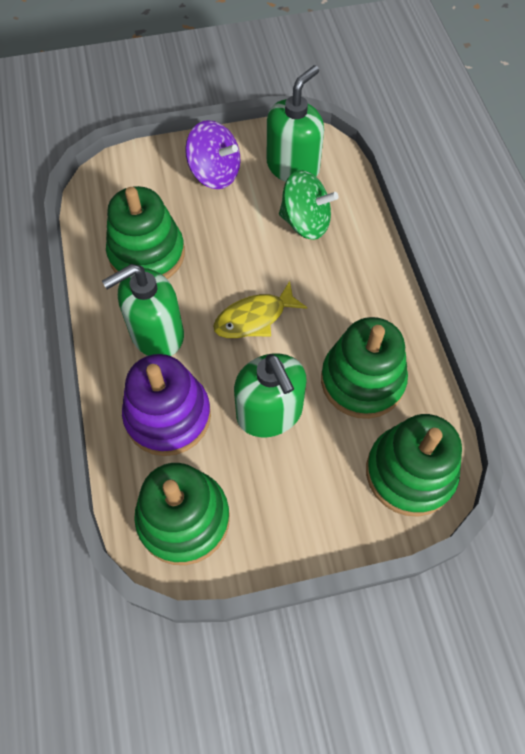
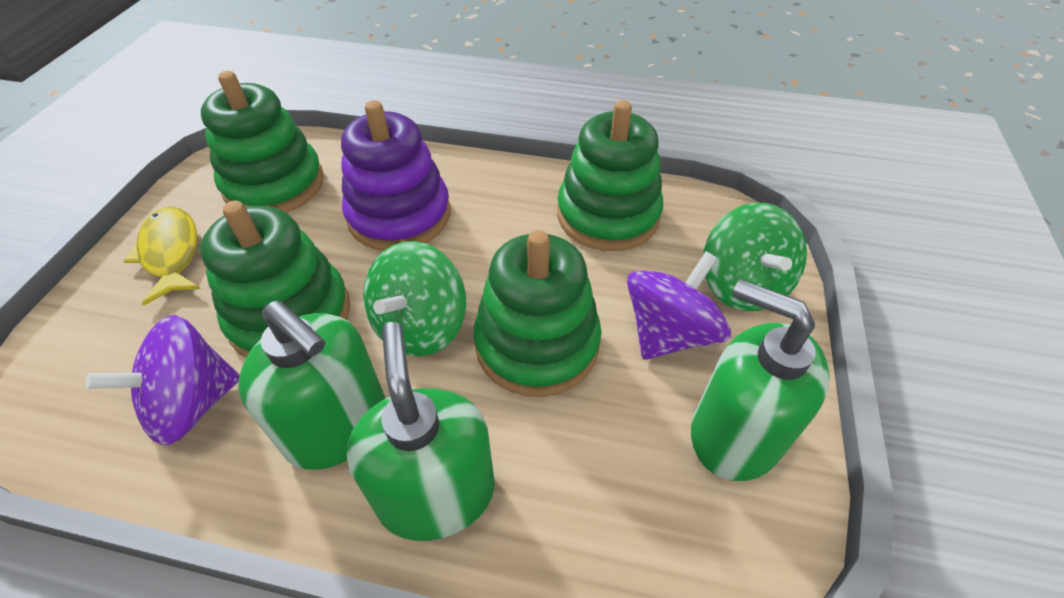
green spinning top: 1 -> 2
purple spinning top: 1 -> 2

